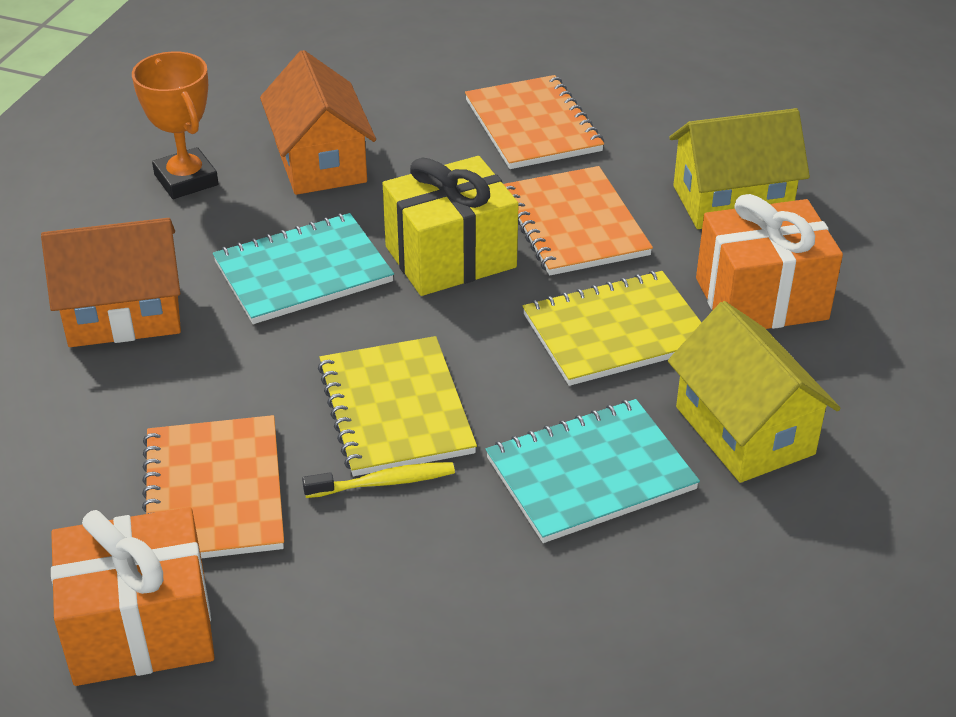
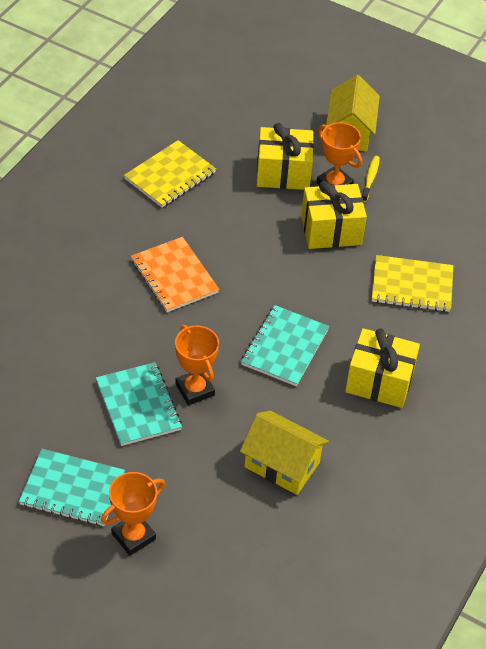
orange gift: 2 -> 0
orange house: 2 -> 0
orange notebook: 3 -> 1
orange trophy: 1 -> 3
turquoise notebook: 2 -> 3
yellow gift: 1 -> 3

